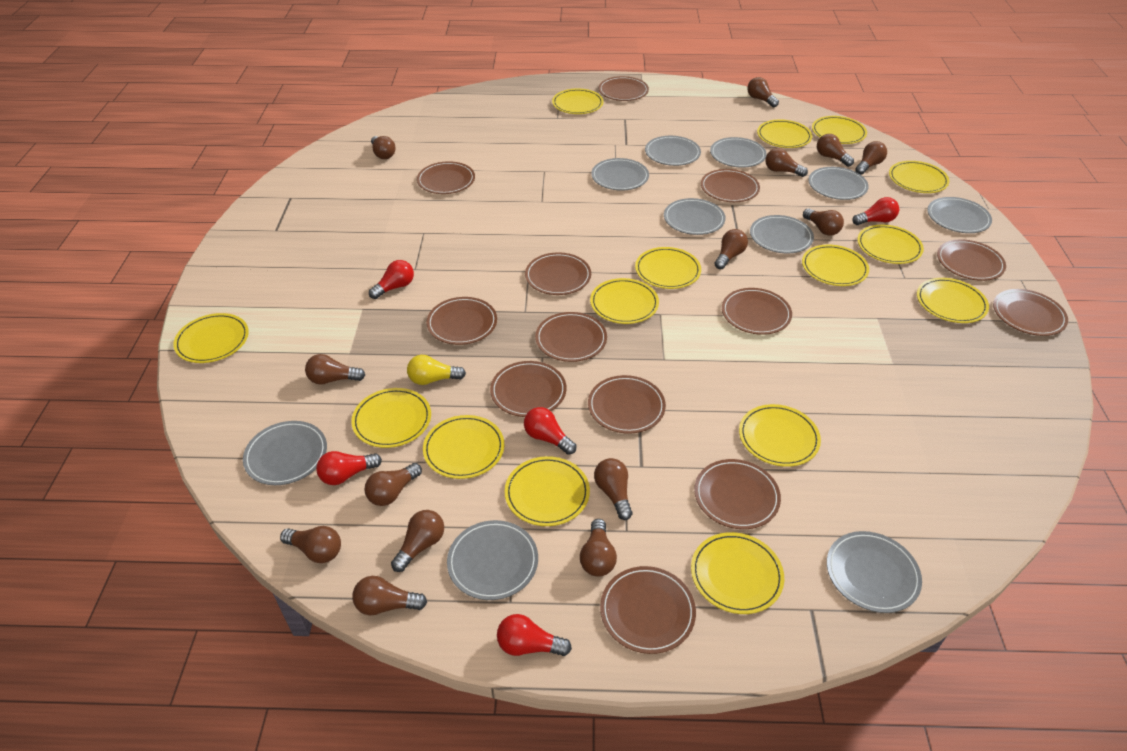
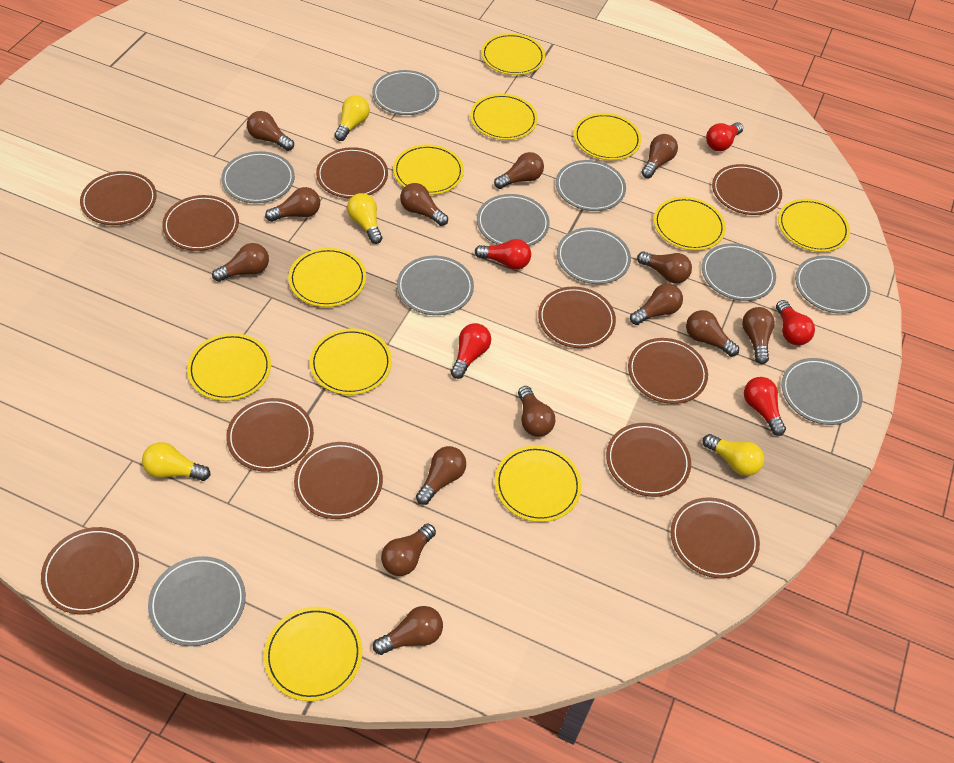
brown plate: 13 -> 11
yellow light bulb: 1 -> 4
yellow plate: 15 -> 11

